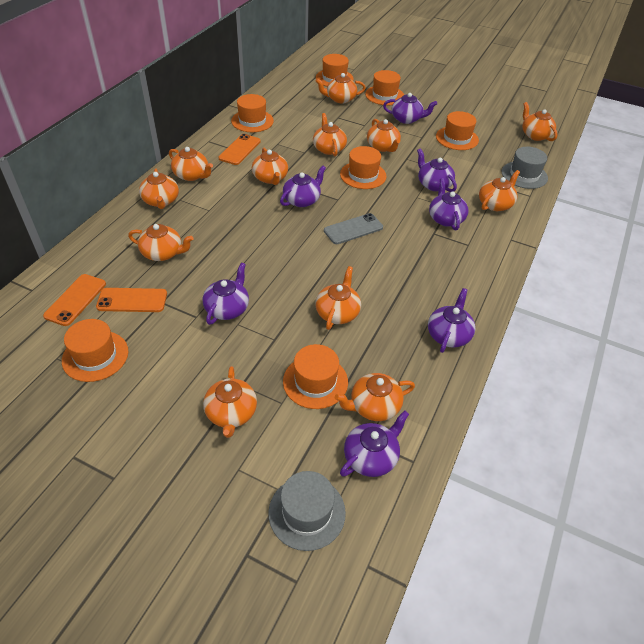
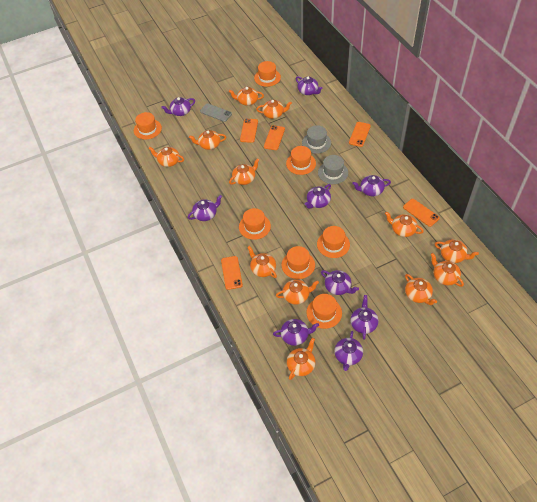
orange phone: 3 -> 5
purple teapot: 7 -> 9

